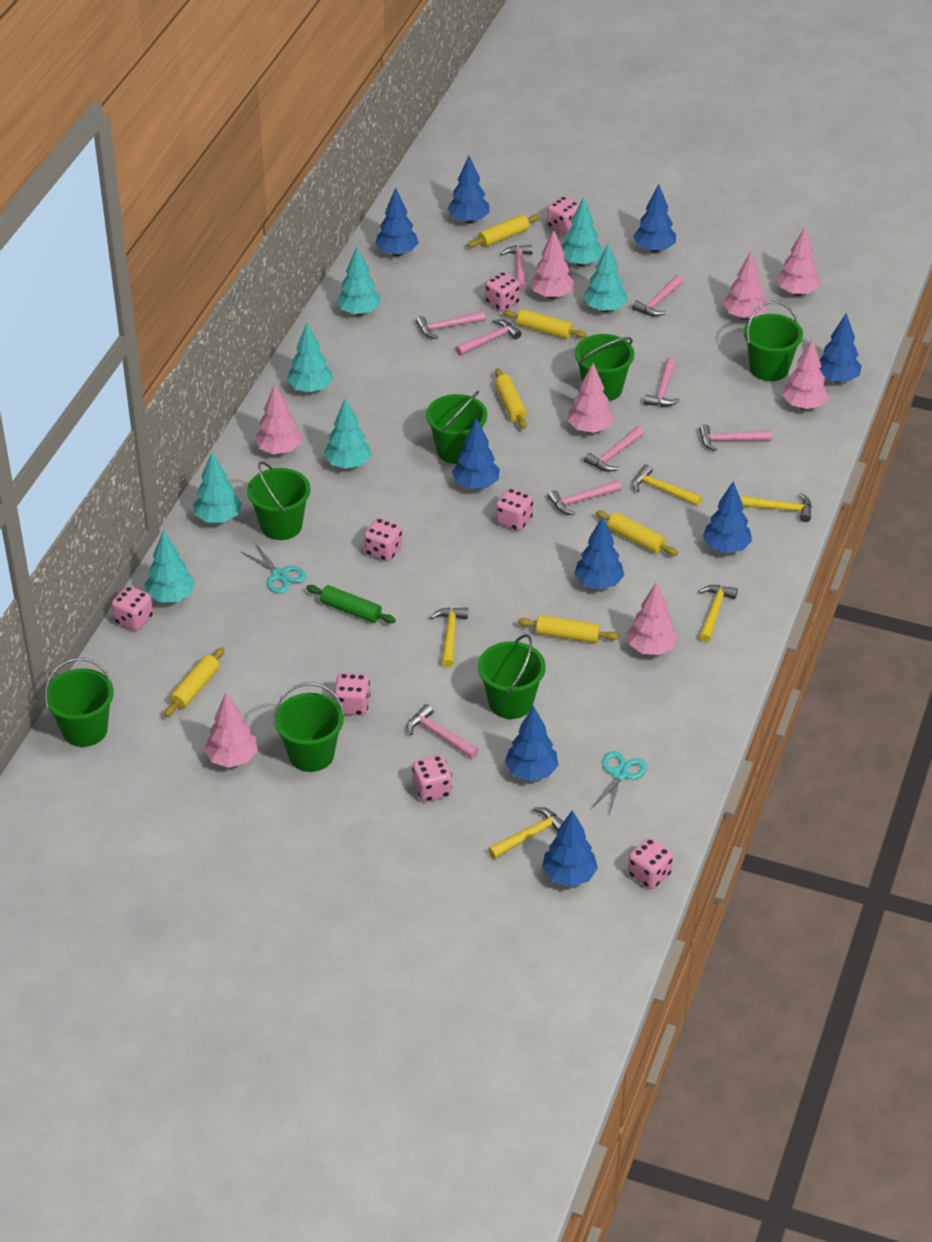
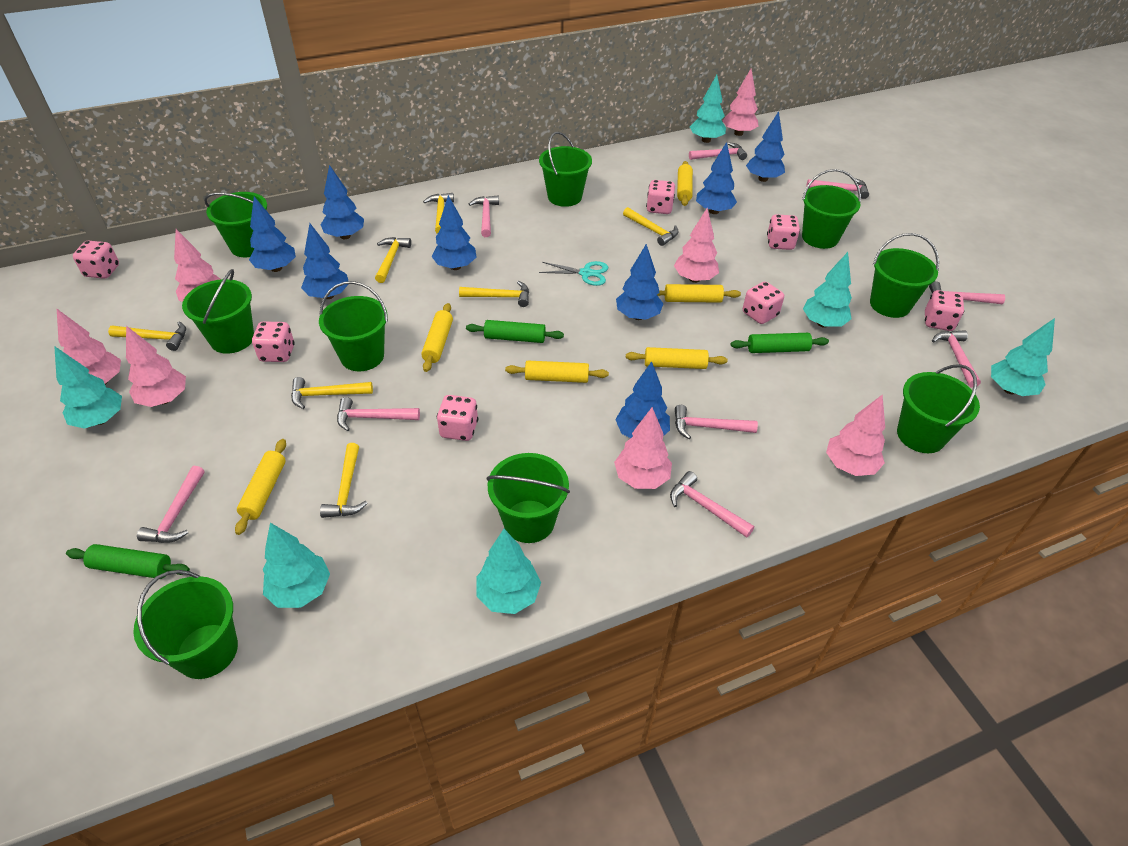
blue tree: 9 -> 8
green bucket: 7 -> 9
green rolling pin: 1 -> 3
pink dice: 8 -> 7
pink tree: 8 -> 7
turquoise scissors: 2 -> 1
turquoise tree: 7 -> 6
yellow hammer: 5 -> 7

